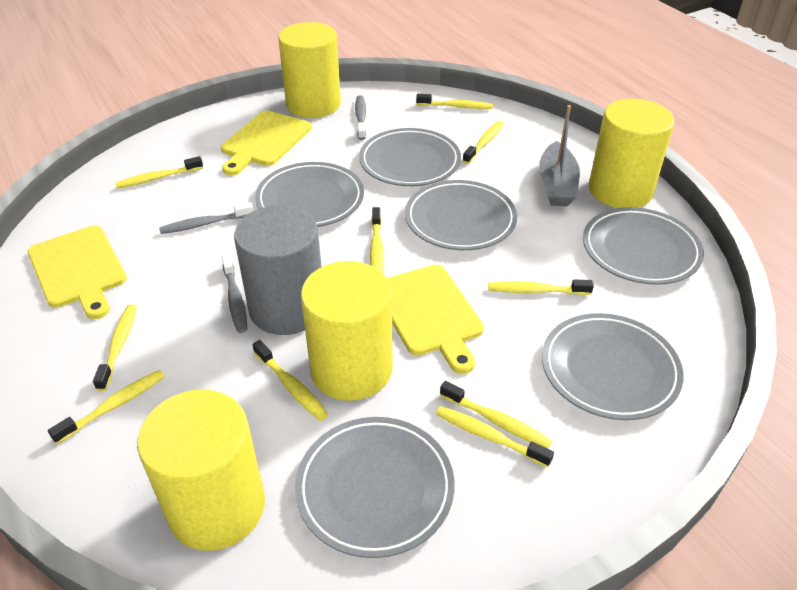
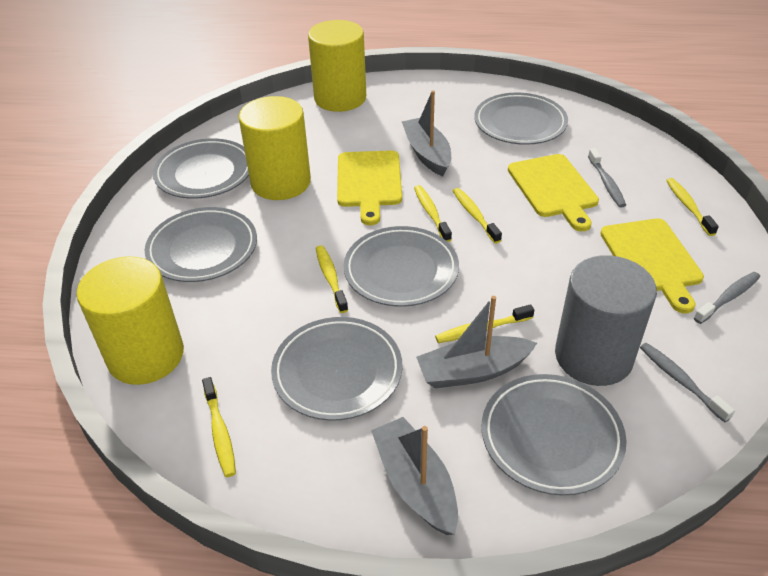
grey boat: 1 -> 3
yellow cylinder: 4 -> 3
yellow toothbrush: 10 -> 6

